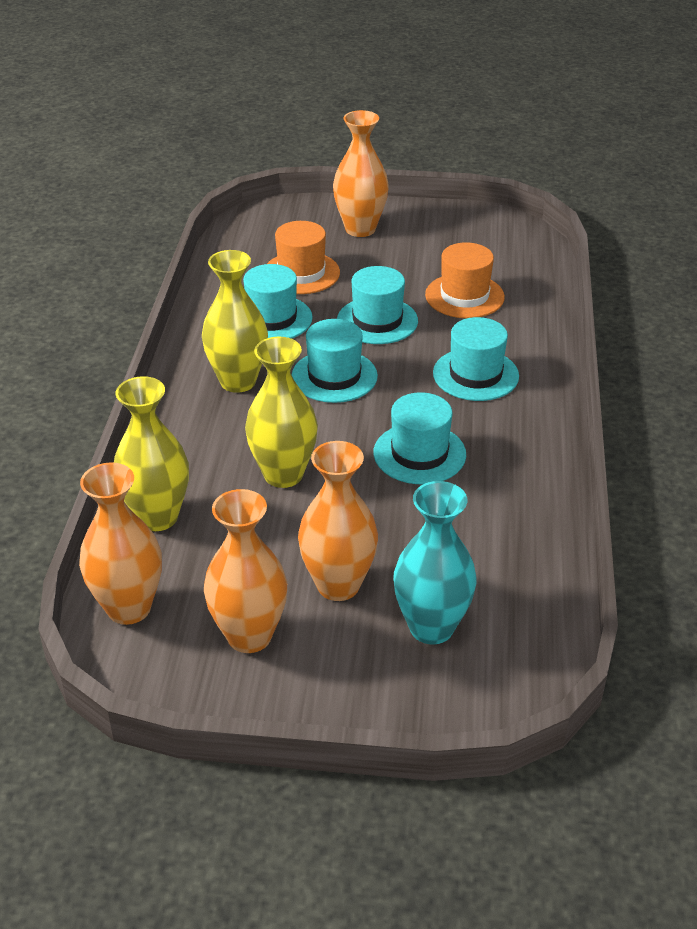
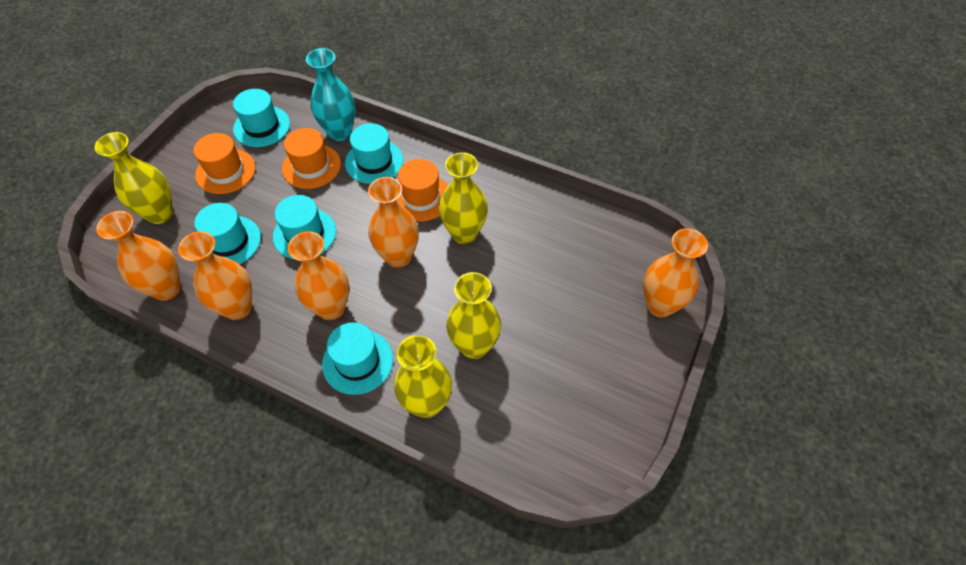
orange hat: 2 -> 3
orange vase: 4 -> 5
yellow vase: 3 -> 4

